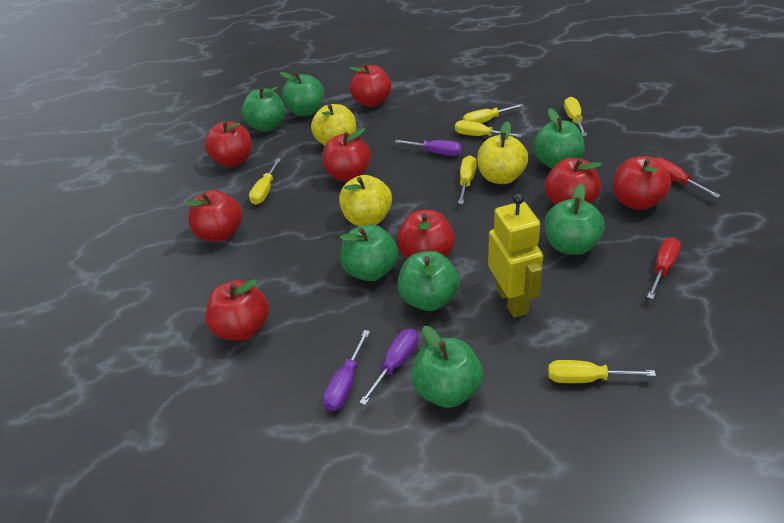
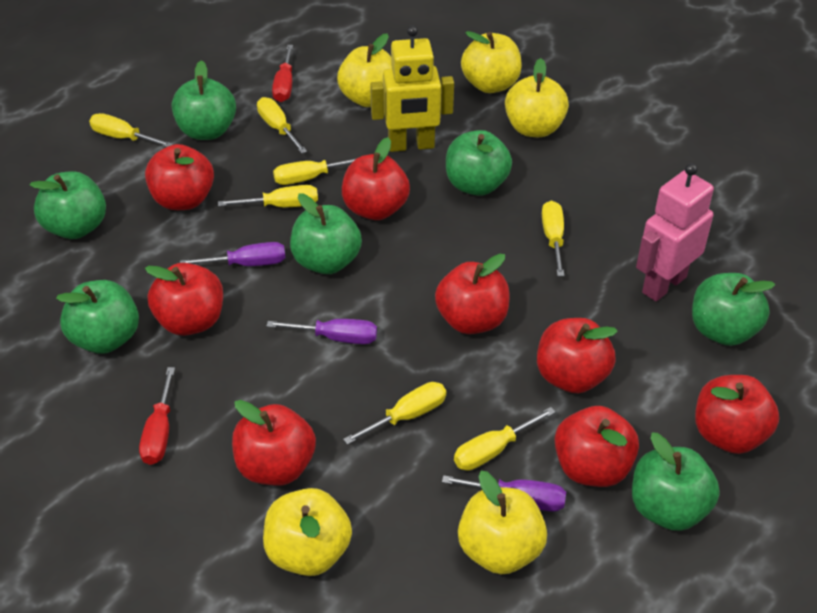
pink robot: 0 -> 1
yellow apple: 3 -> 5
yellow screwdriver: 6 -> 7

